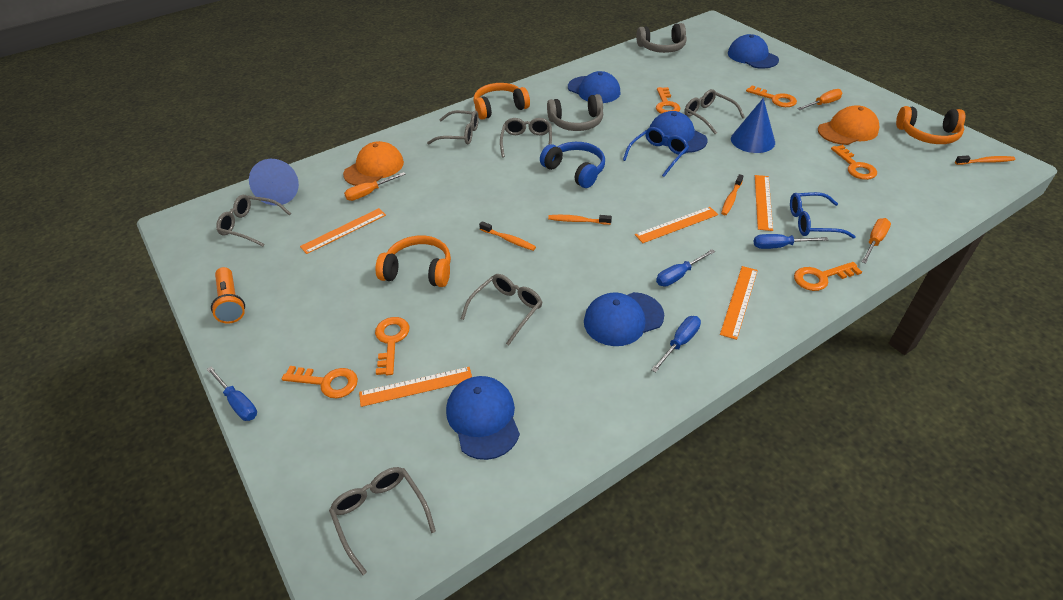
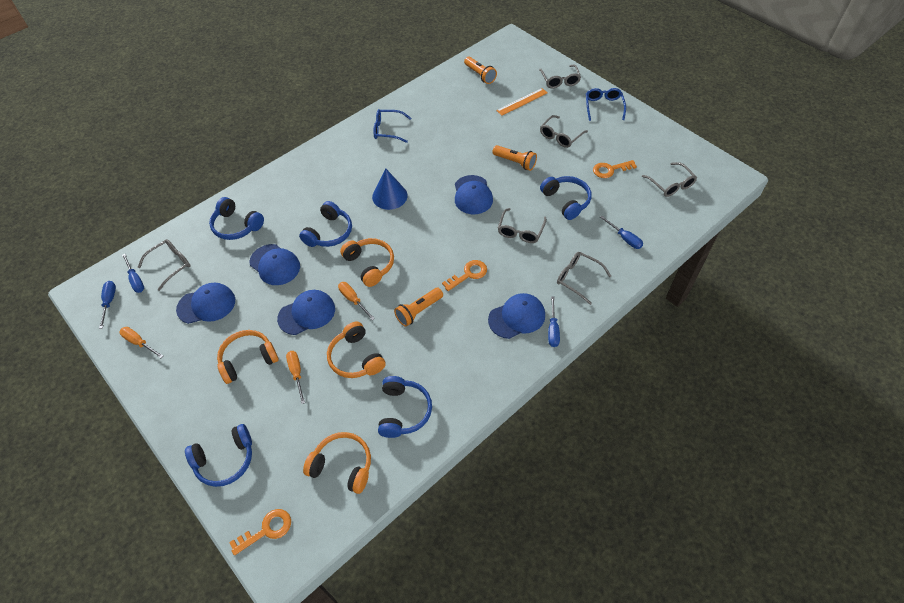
blue cone: 2 -> 1
blue headphones: 1 -> 5
grey headphones: 2 -> 0
orange cap: 2 -> 0
orange flashlight: 1 -> 3
orange headphones: 3 -> 4
orange key: 6 -> 3
orange ruler: 5 -> 1
orange toothbrush: 4 -> 0

